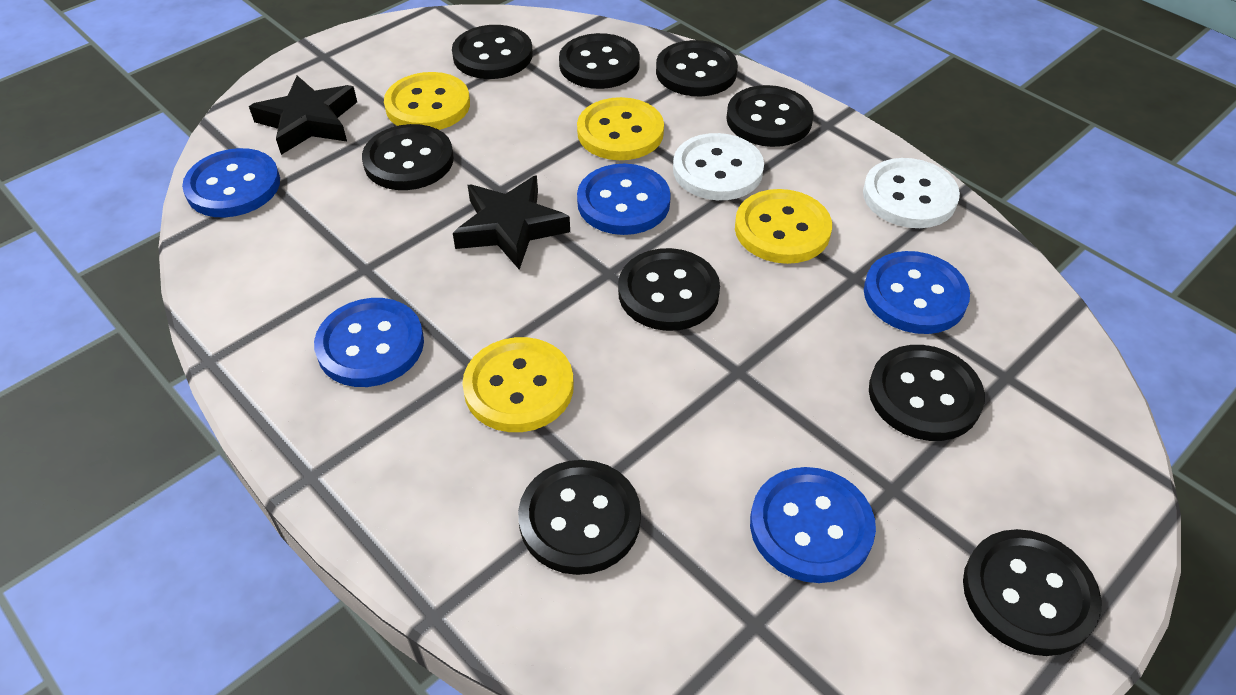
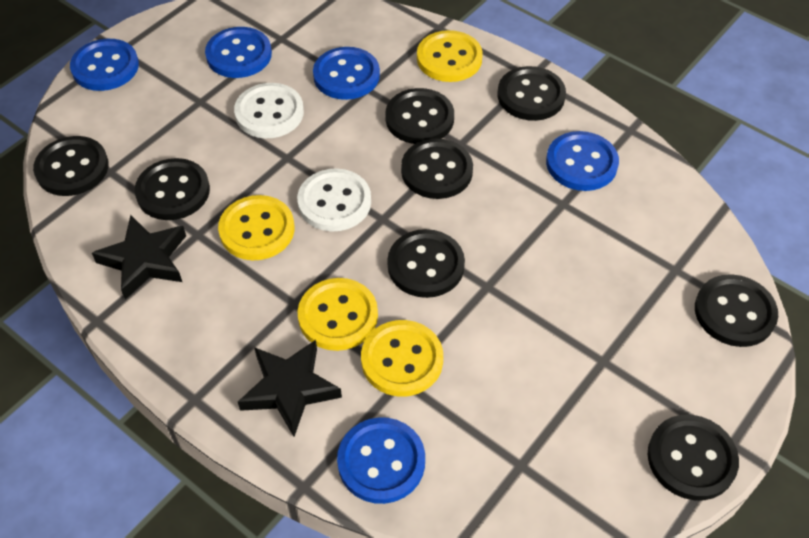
black button: 9 -> 8

